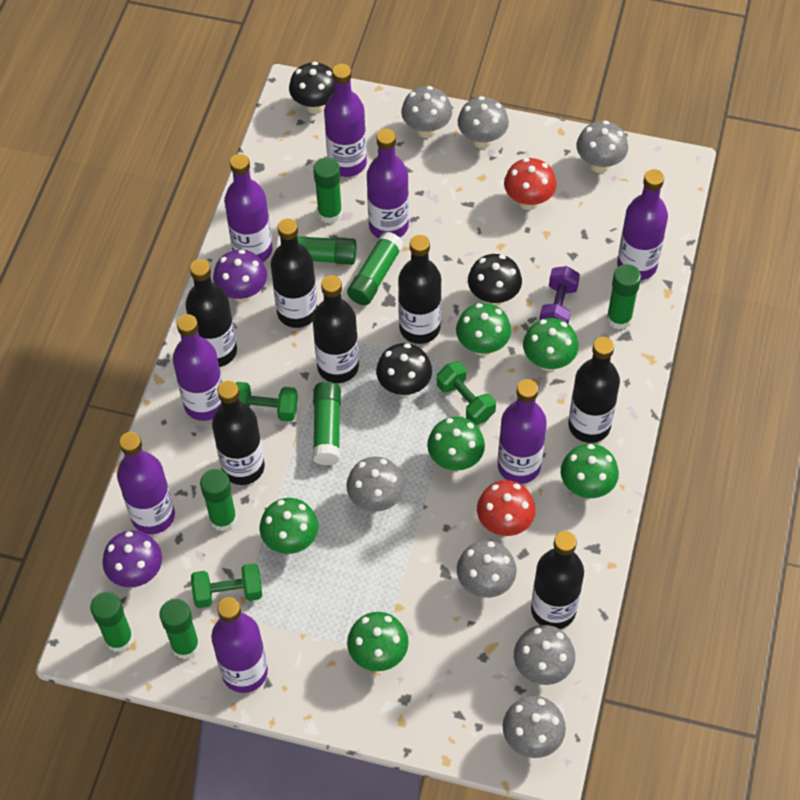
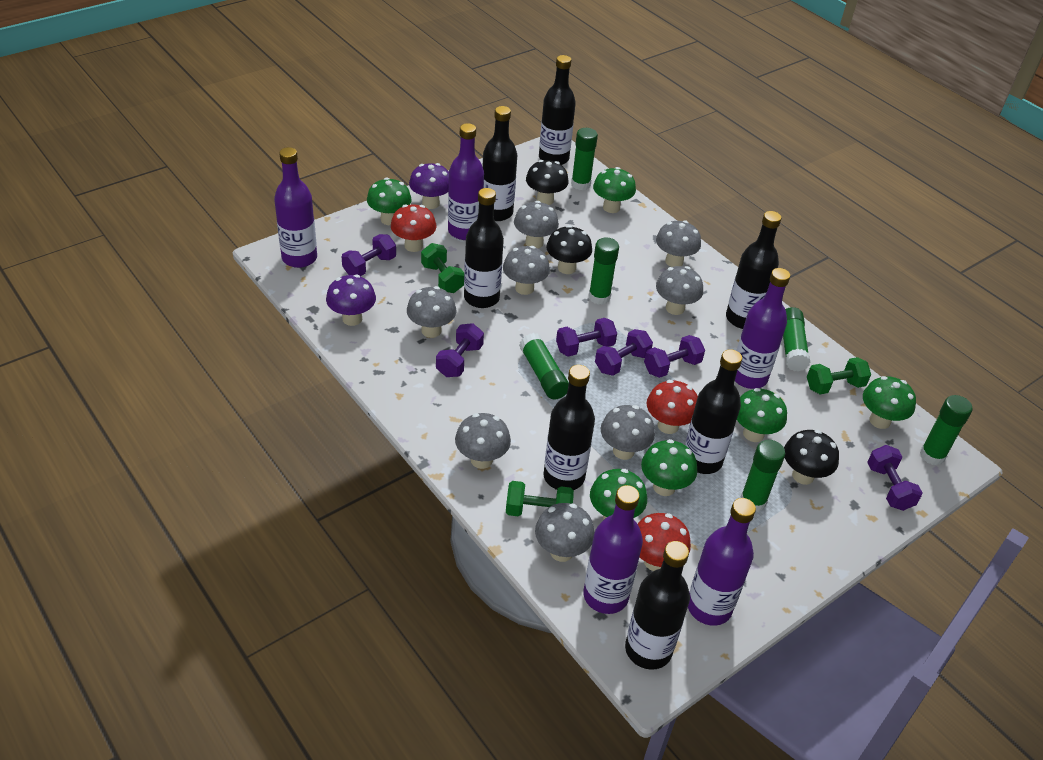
green glue stick: 8 -> 6
grey mushroom: 7 -> 8
purple bottle: 8 -> 5
purple dumbbell: 1 -> 6
red mushroom: 2 -> 3

